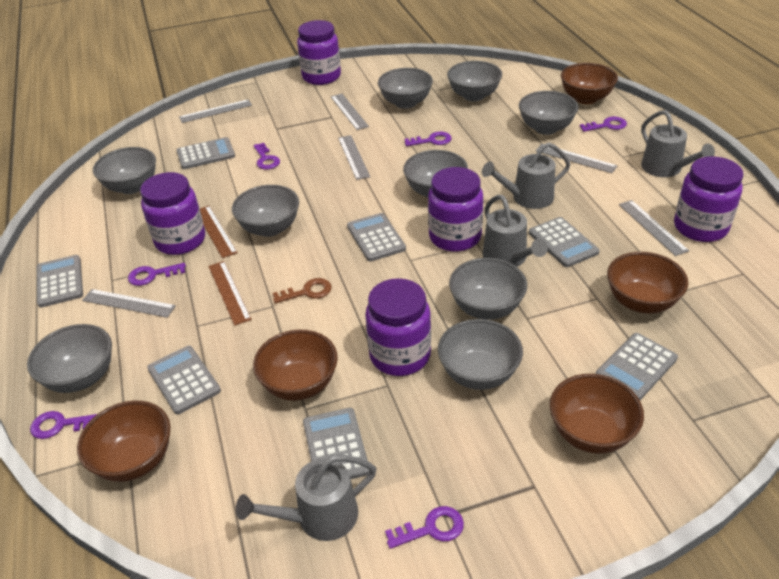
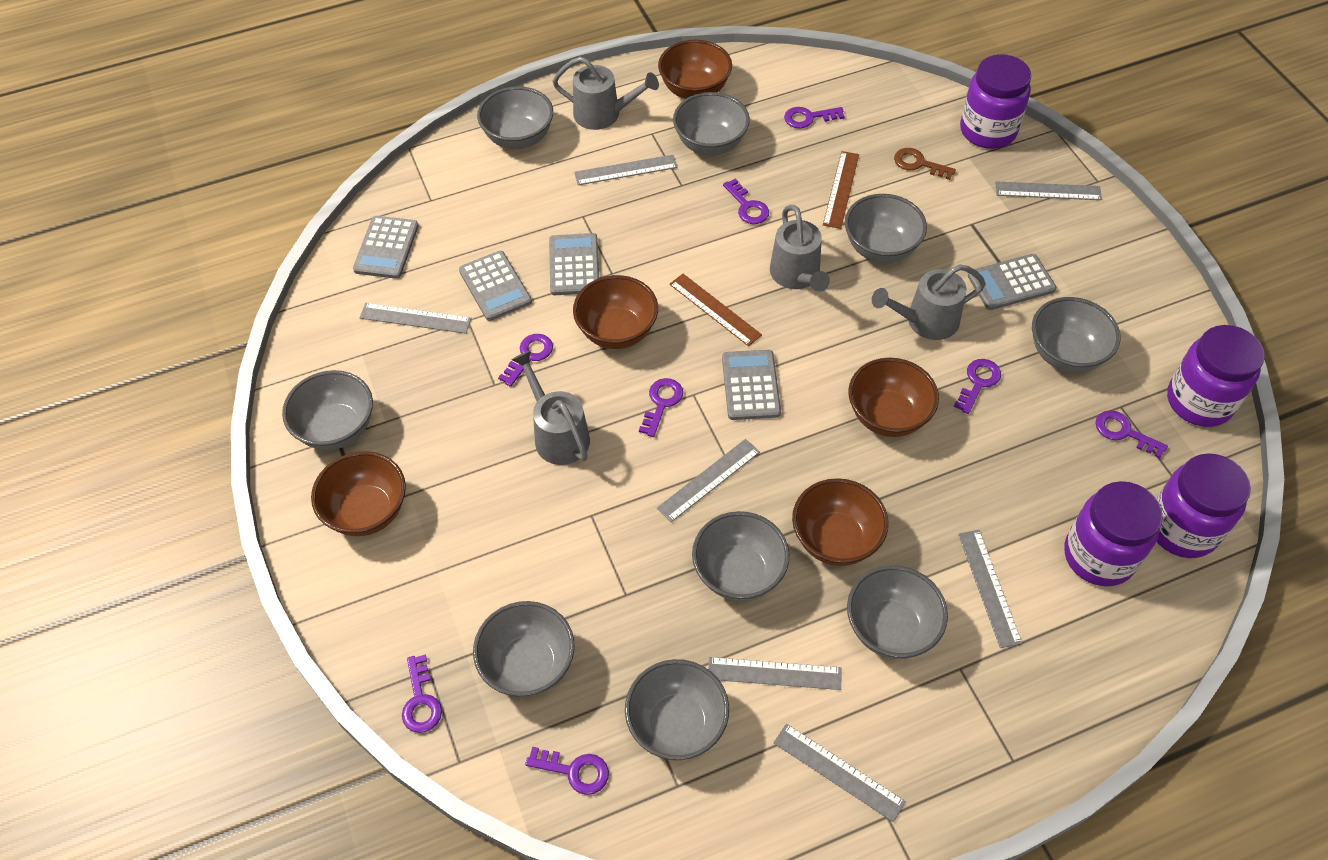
grey calculator: 7 -> 5
grey ruler: 6 -> 7
purple jar: 5 -> 4
purple key: 6 -> 8

